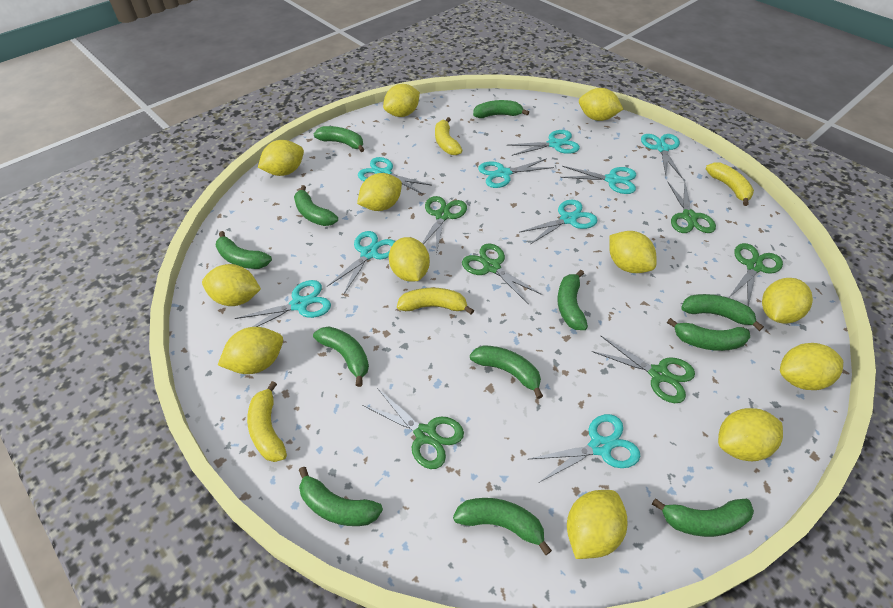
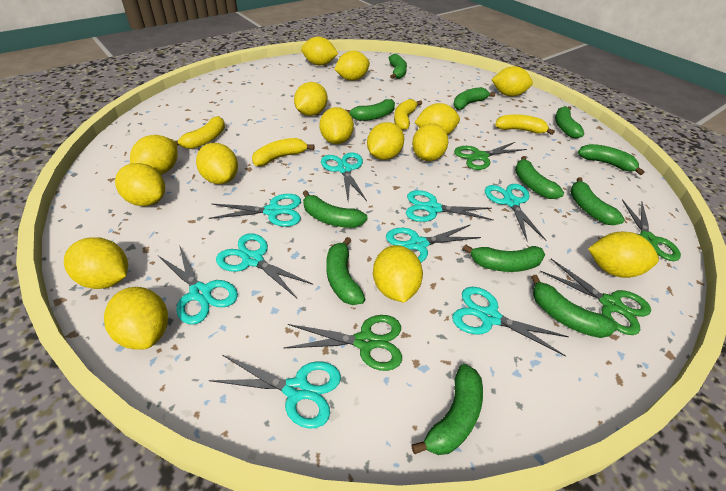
green scissors: 6 -> 4
yellow lemon: 12 -> 15

